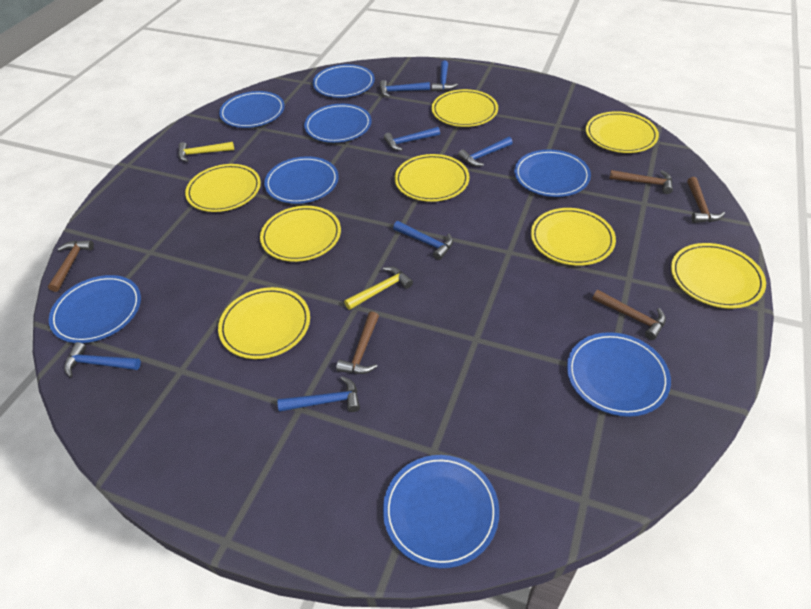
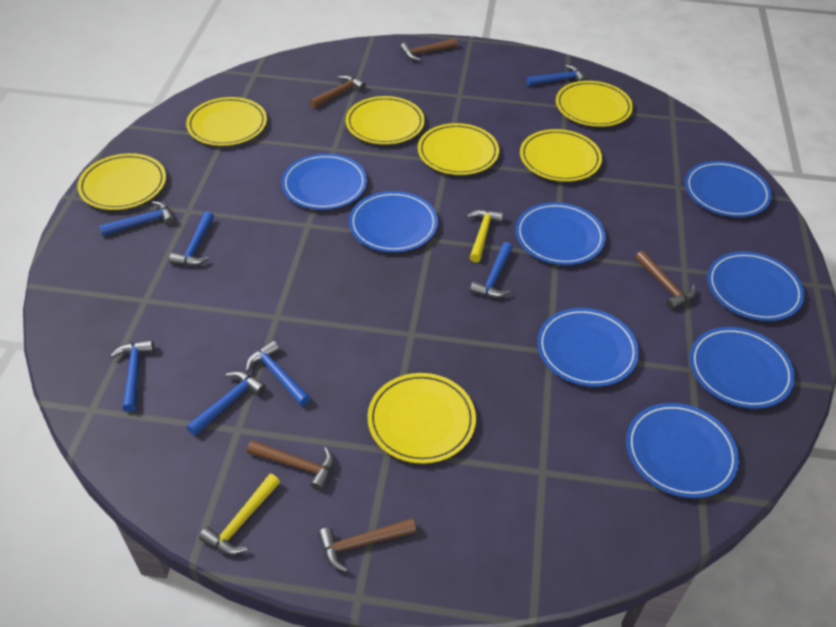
yellow plate: 8 -> 7

